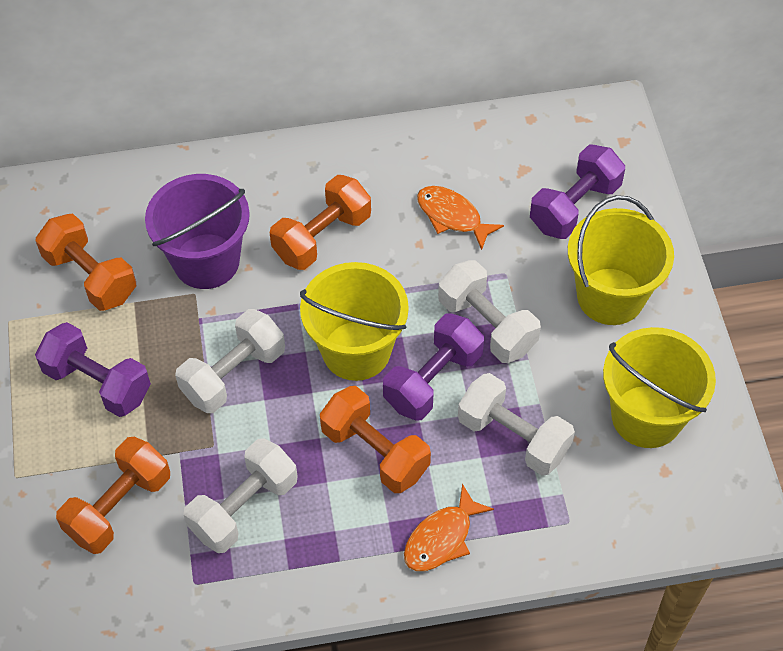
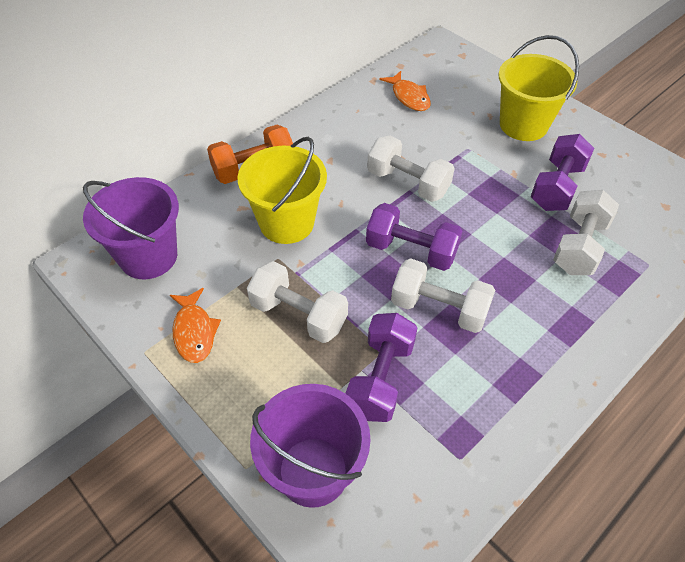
orange dumbbell: 4 -> 1
purple bucket: 1 -> 2
yellow bucket: 3 -> 2

